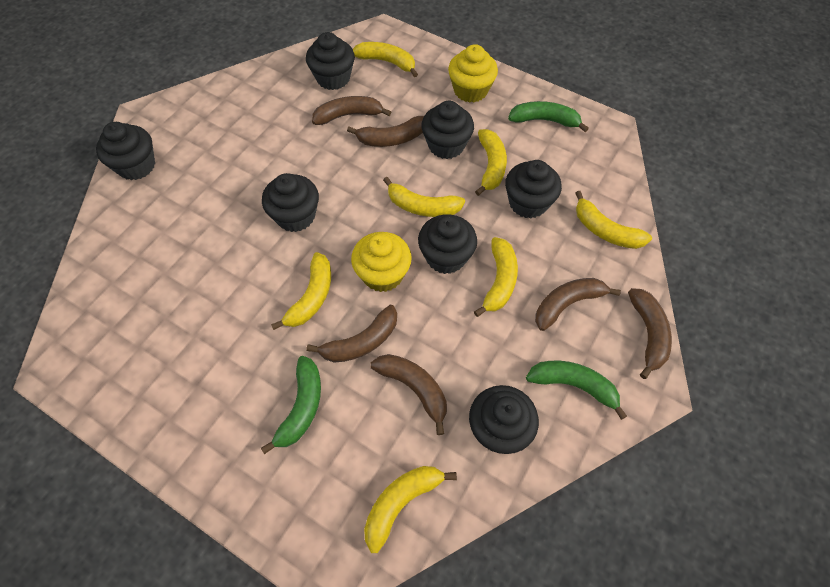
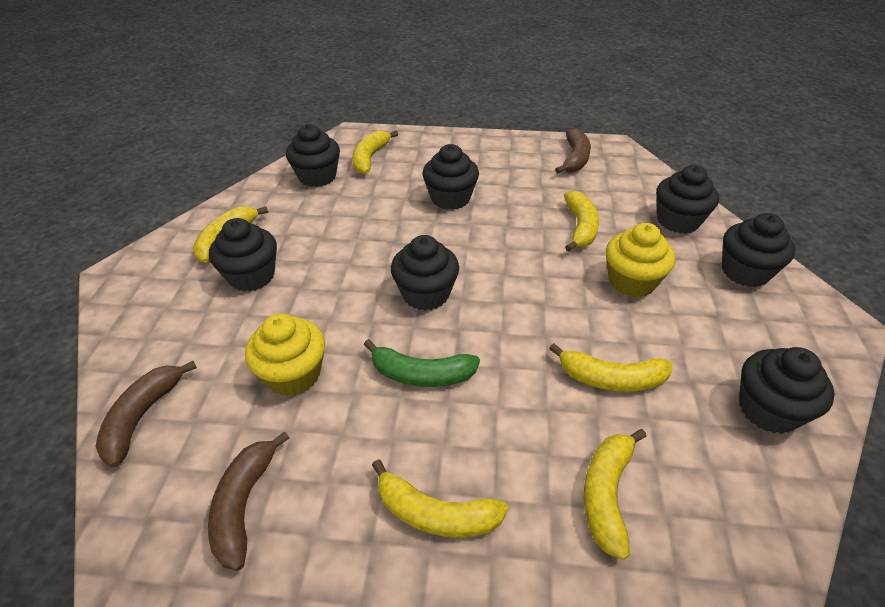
brown banana: 6 -> 3
green banana: 3 -> 1
yellow banana: 7 -> 6

